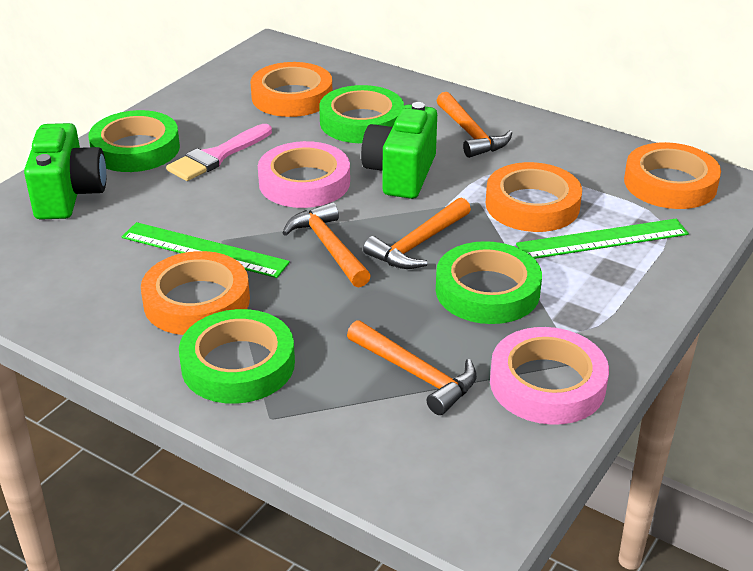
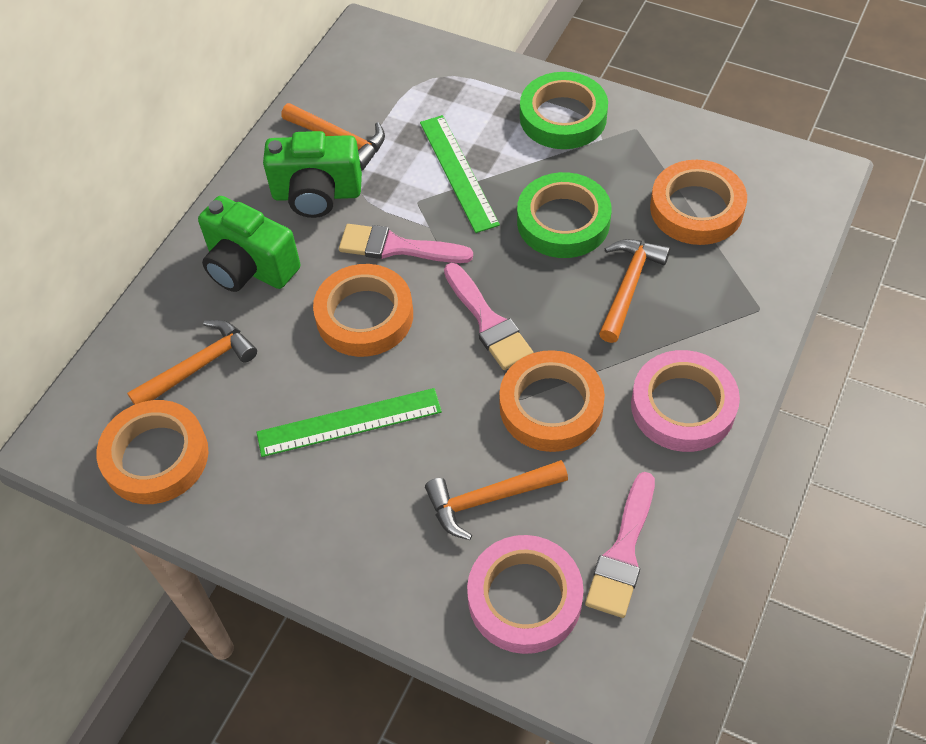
green tape: 4 -> 2
pink brush: 1 -> 3

